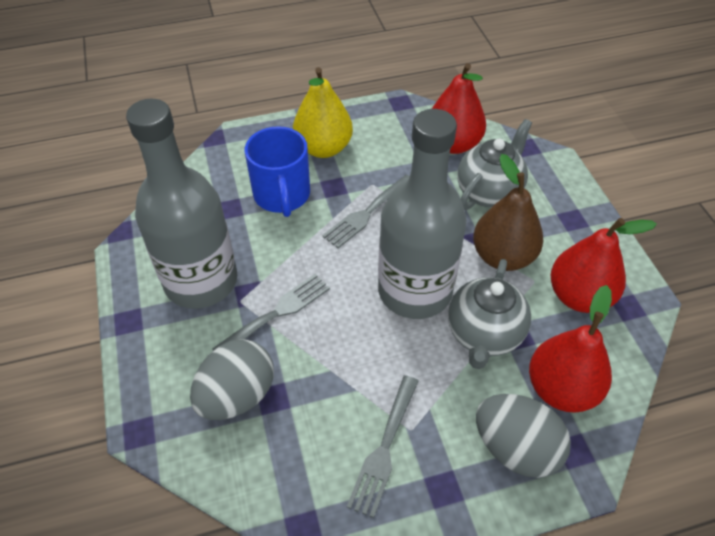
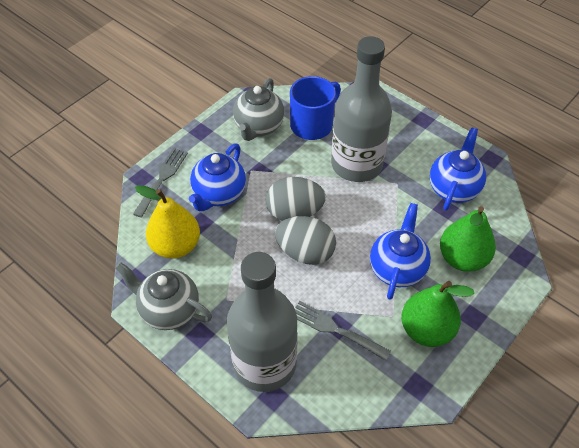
blue teapot: 0 -> 3
brown pear: 1 -> 0
green pear: 0 -> 2
grey fork: 3 -> 2
red pear: 3 -> 0

